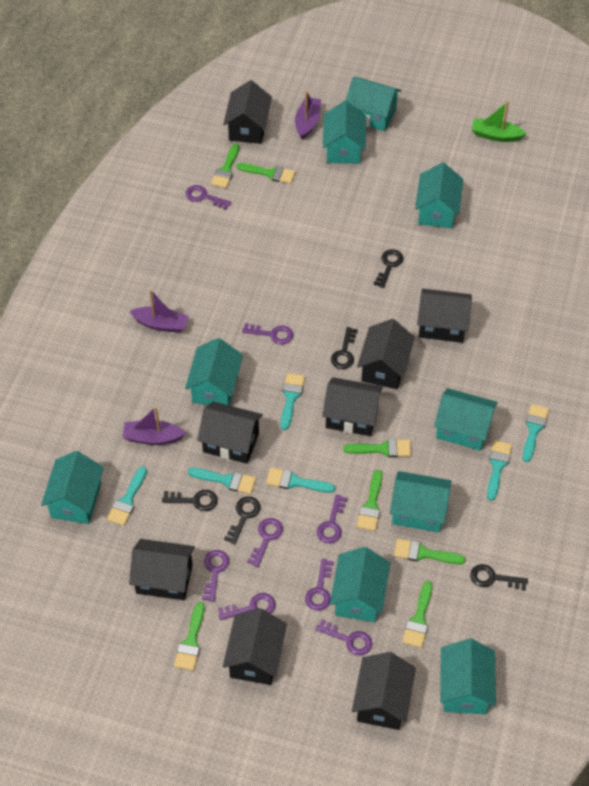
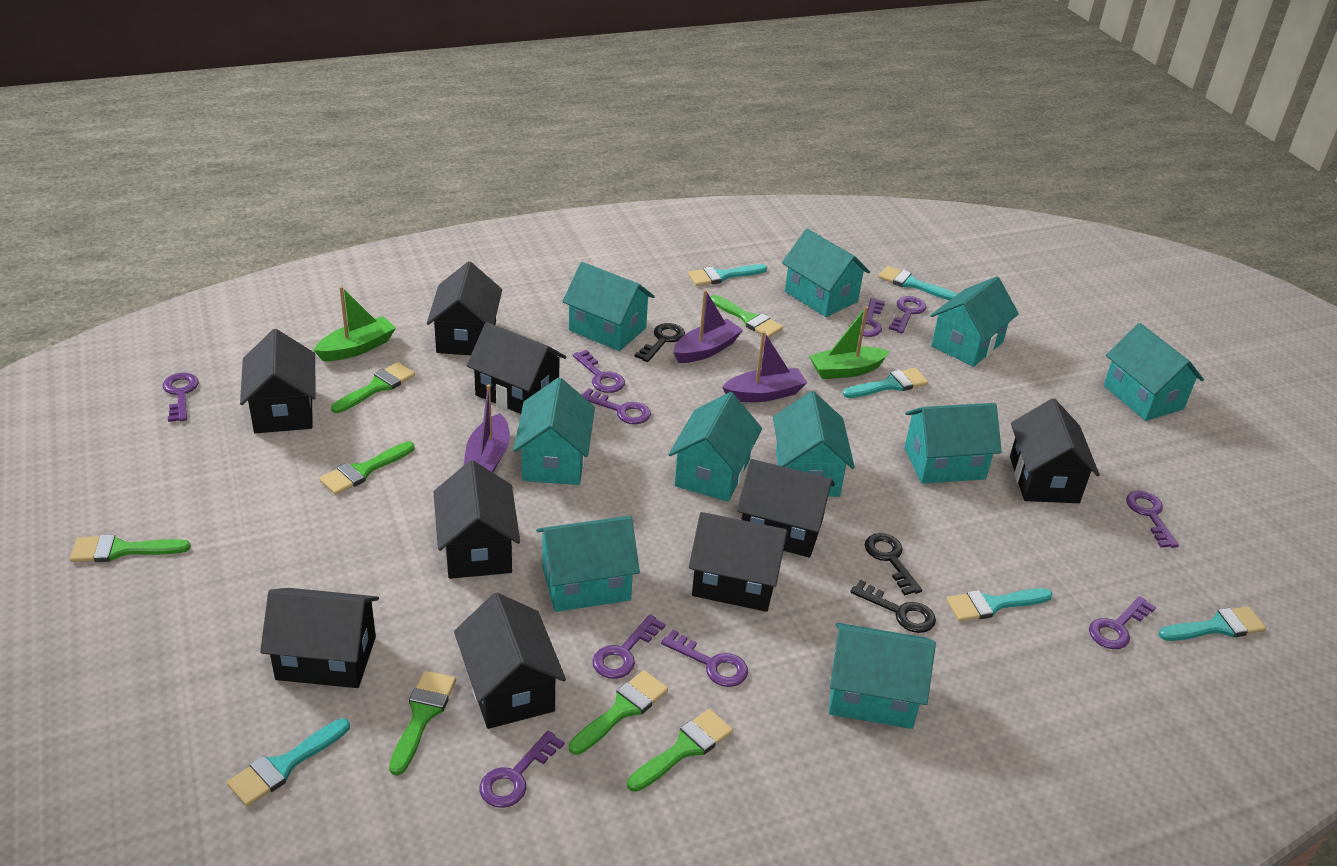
black house: 8 -> 9
black key: 5 -> 3
green boat: 1 -> 2
purple key: 8 -> 10
turquoise house: 9 -> 10

